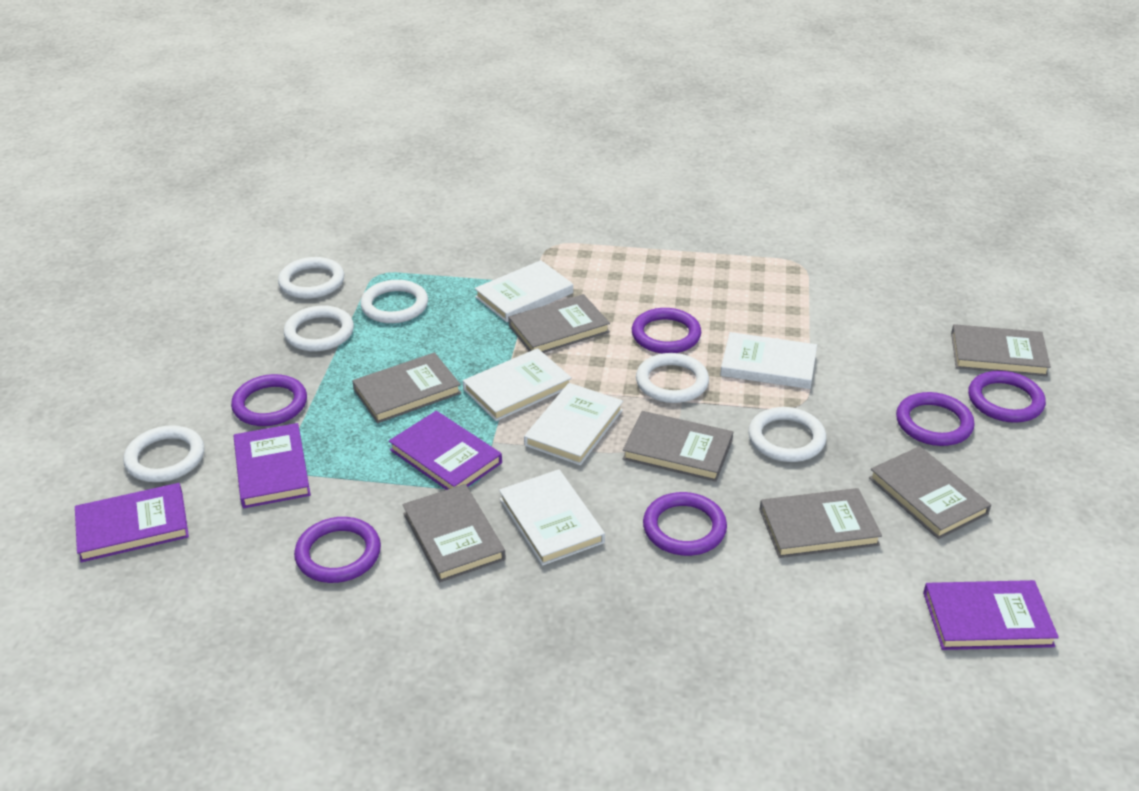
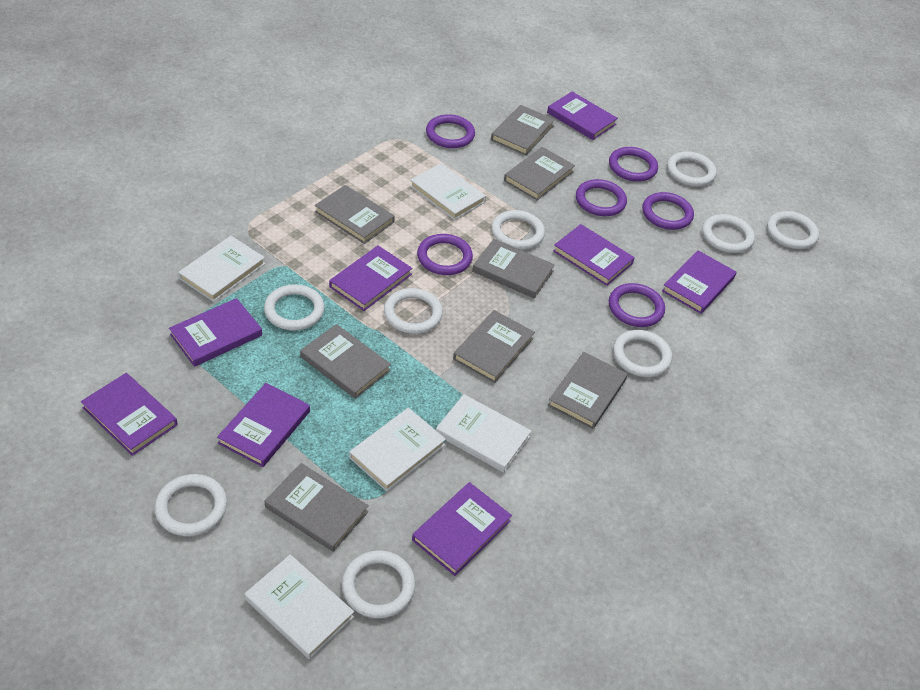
grey book: 7 -> 8
purple book: 4 -> 8
white ring: 6 -> 9

